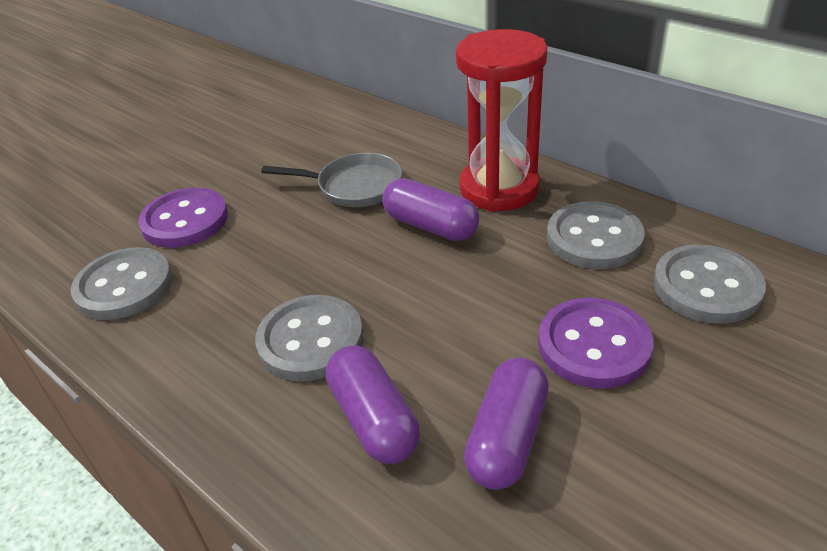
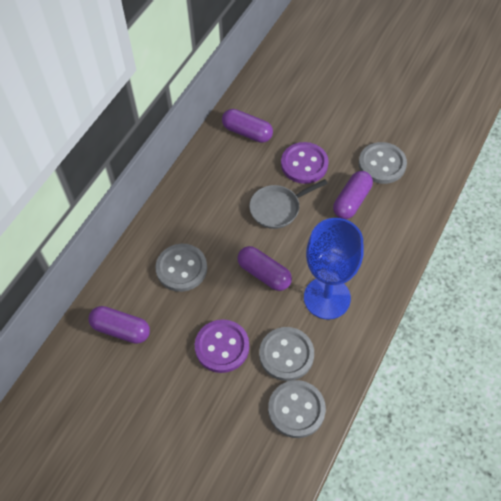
blue goblet: 0 -> 1
purple capsule: 3 -> 4
red hourglass: 1 -> 0

